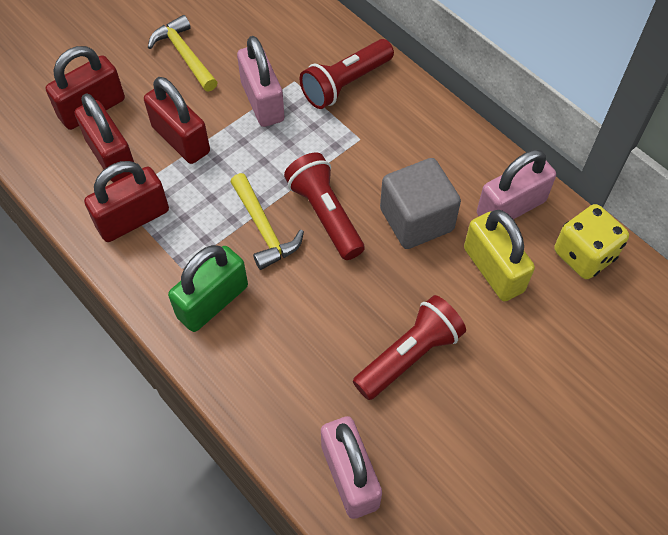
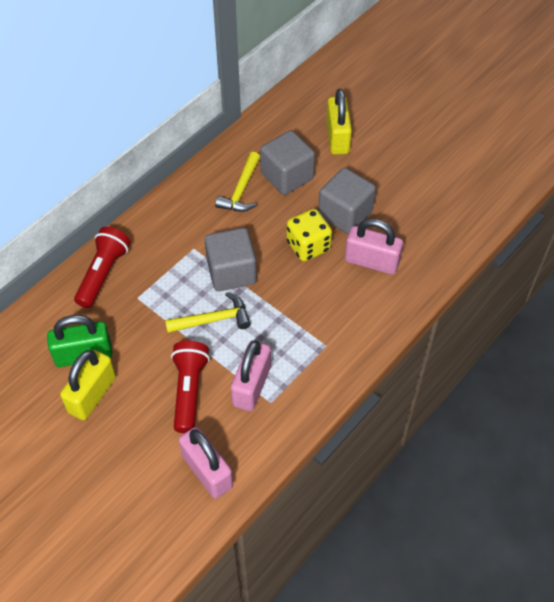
grey cube: 1 -> 3
red flashlight: 3 -> 2
red padlock: 4 -> 0
yellow padlock: 1 -> 2

